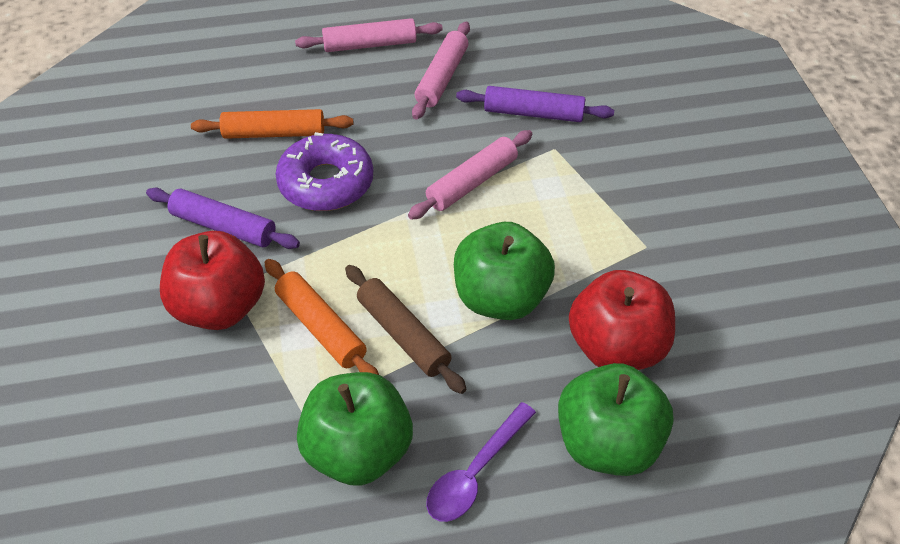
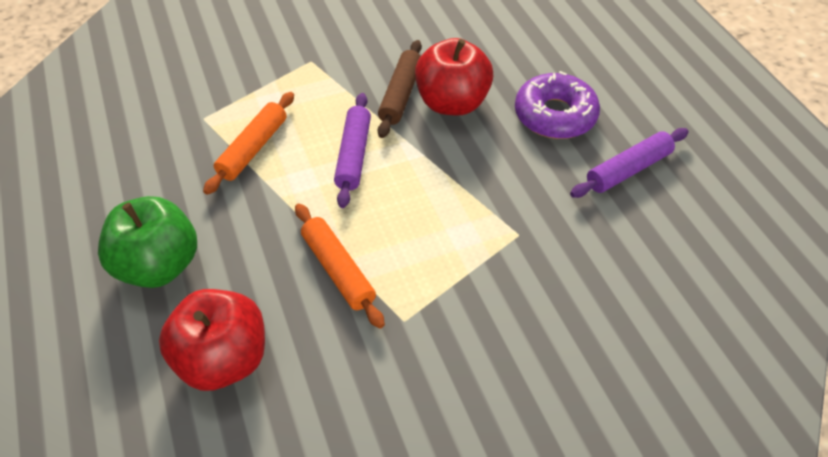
green apple: 3 -> 1
pink rolling pin: 3 -> 0
purple spoon: 1 -> 0

